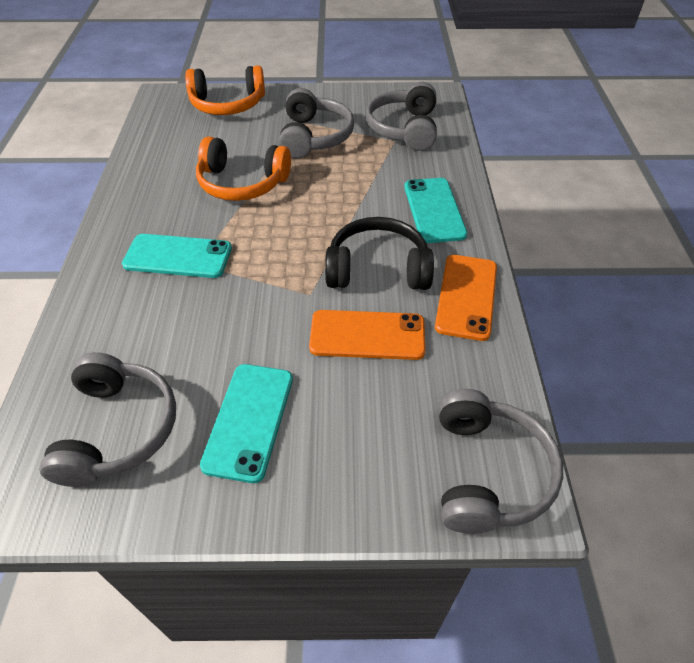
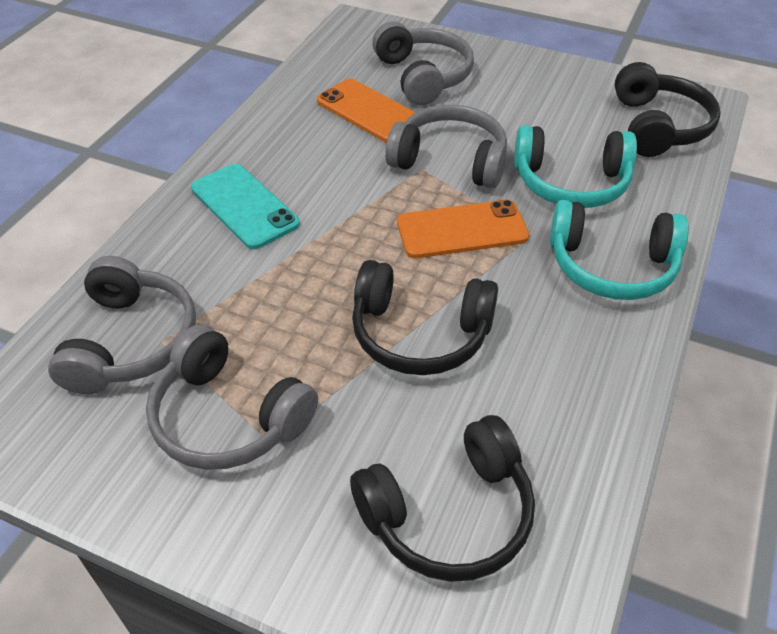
black headphones: 1 -> 3
orange headphones: 2 -> 0
turquoise headphones: 0 -> 2
turquoise phone: 3 -> 1

